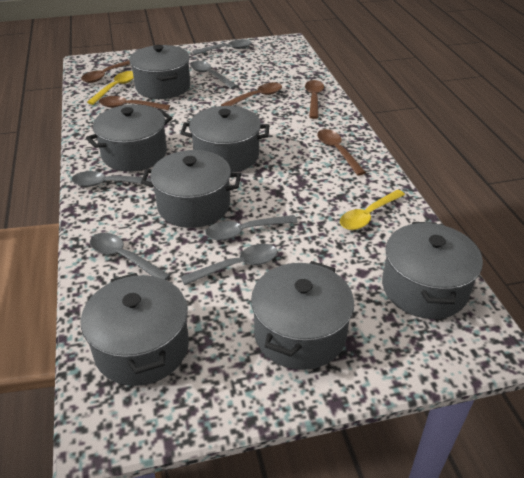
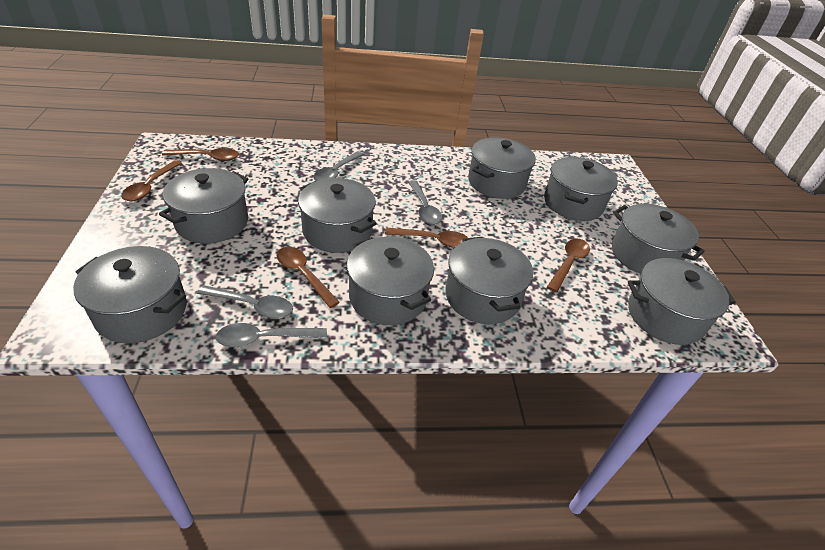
grey pot: 7 -> 9
grey spoon: 6 -> 4
yellow spoon: 2 -> 0

